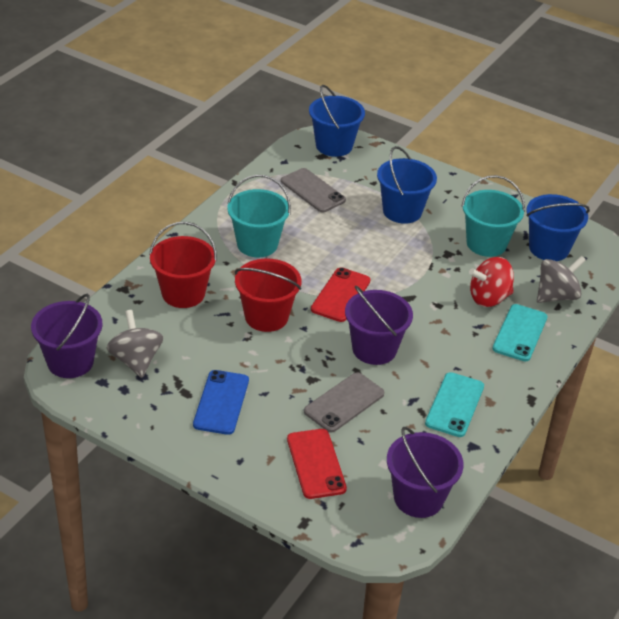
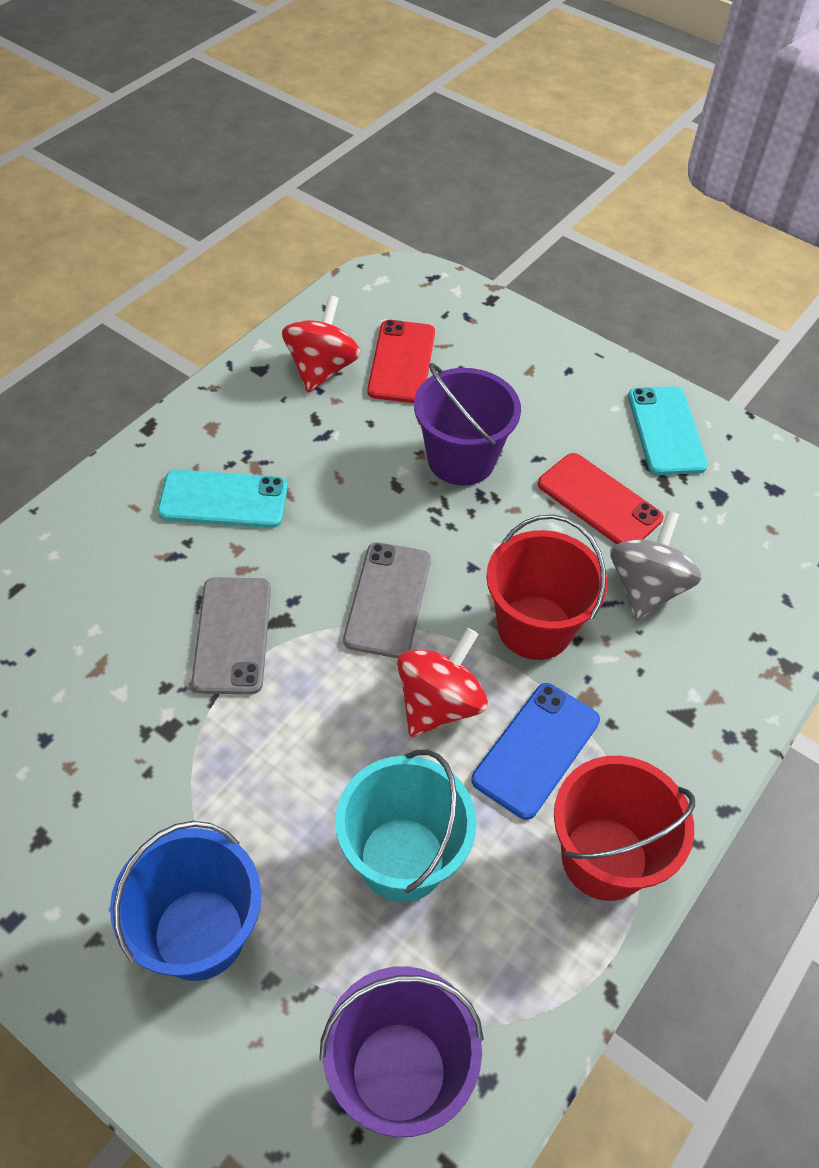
blue bucket: 3 -> 1
grey spinning top: 2 -> 1
purple bucket: 3 -> 2
red spinning top: 1 -> 2
turquoise bucket: 2 -> 1

